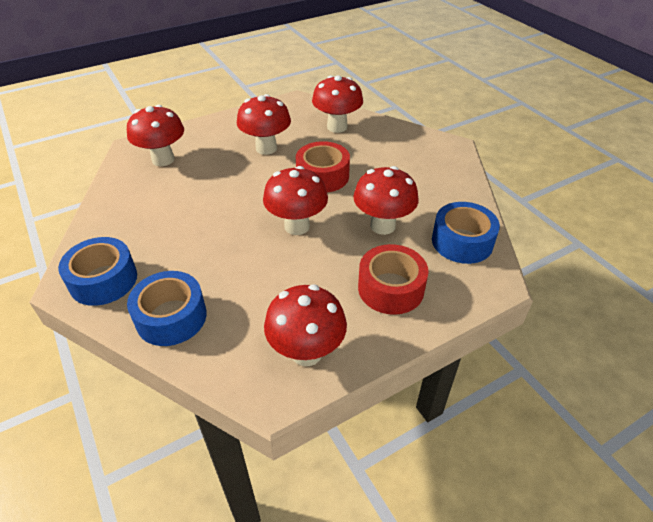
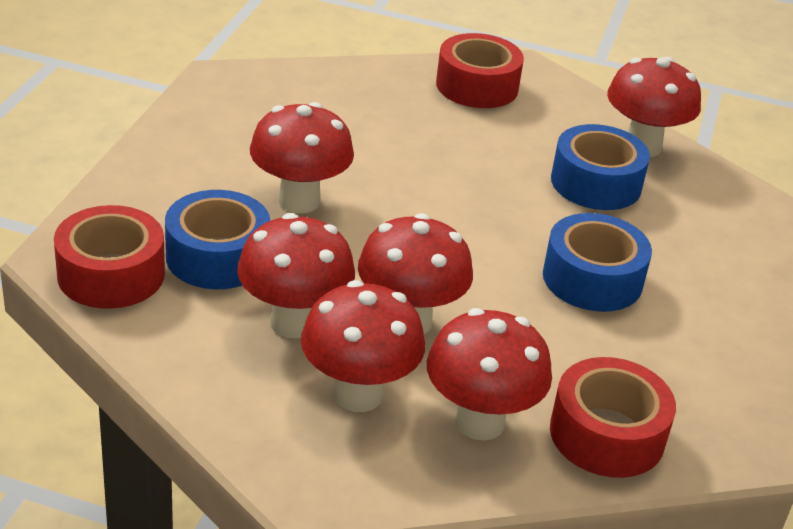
red tape: 2 -> 3

